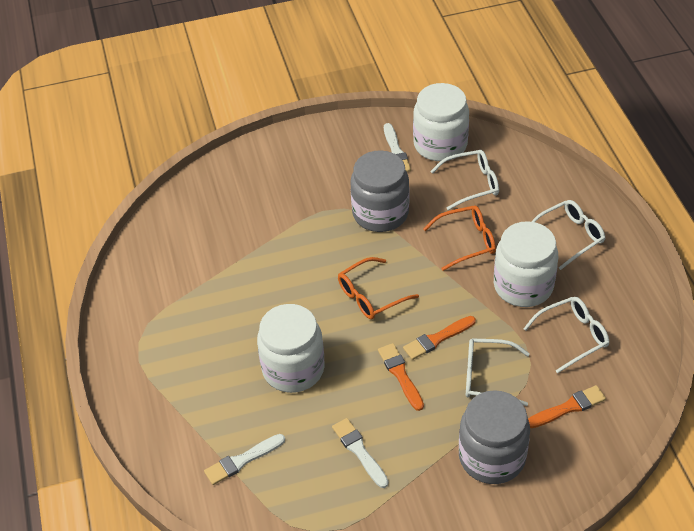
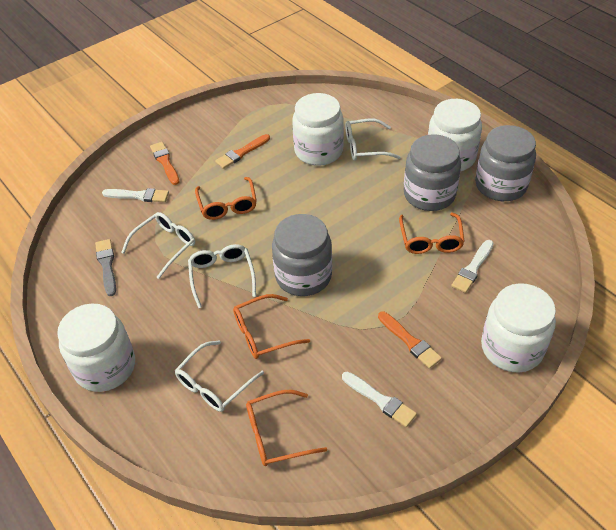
grey brush: 0 -> 1
grey jar: 2 -> 3
orange glasses: 2 -> 4
white jar: 3 -> 4

